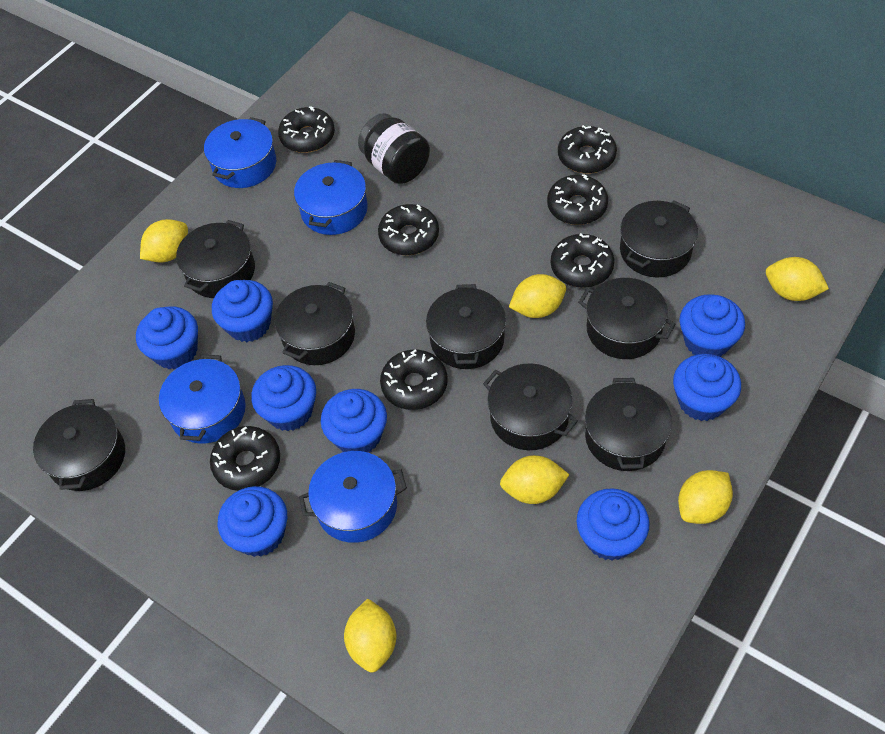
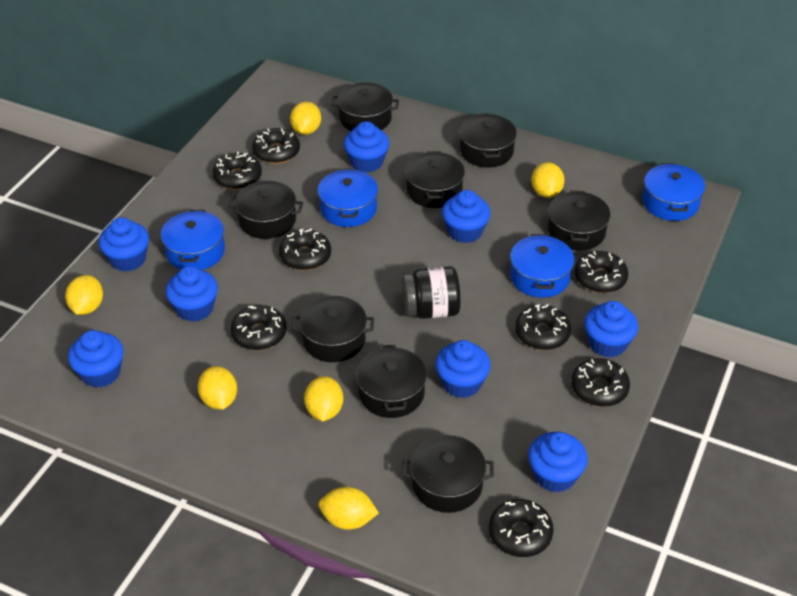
black donut: 7 -> 8

